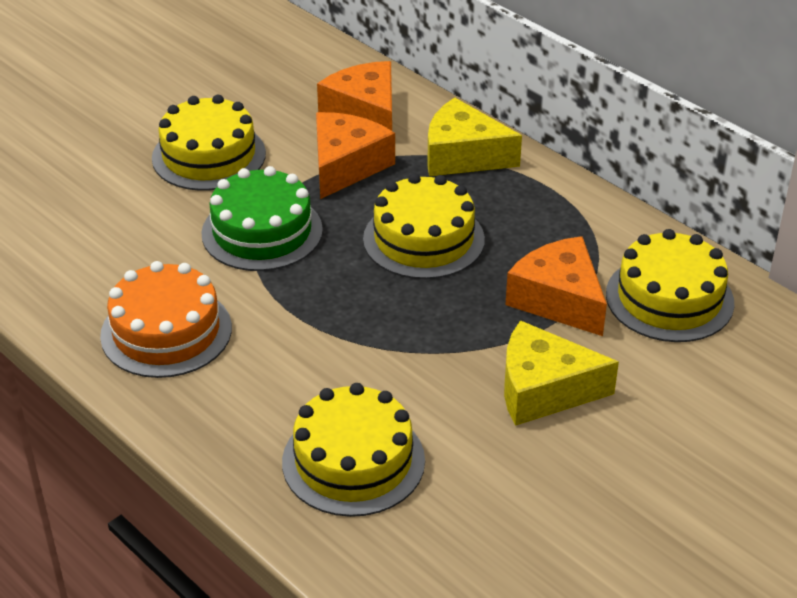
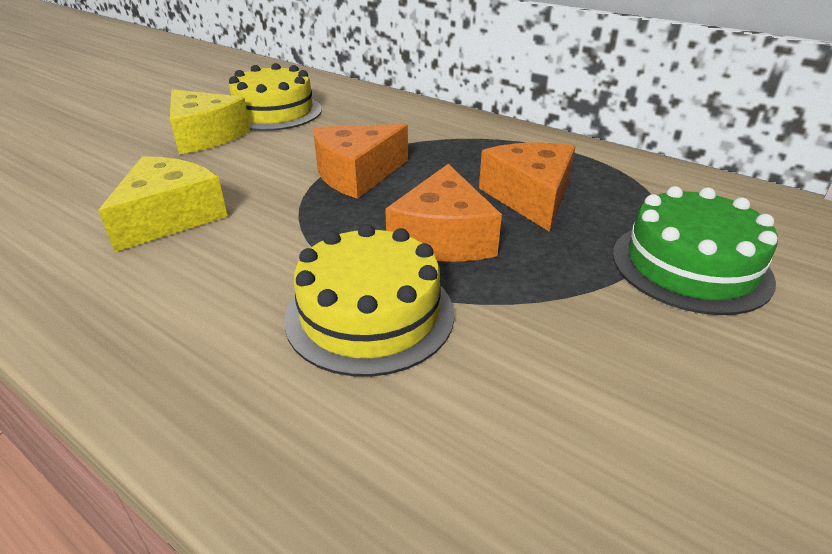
orange cake: 1 -> 0
yellow cake: 4 -> 2

